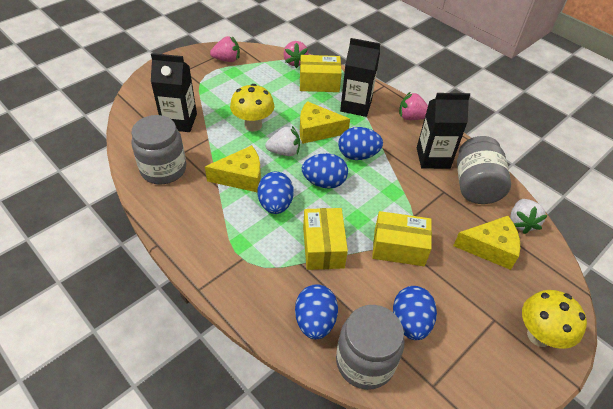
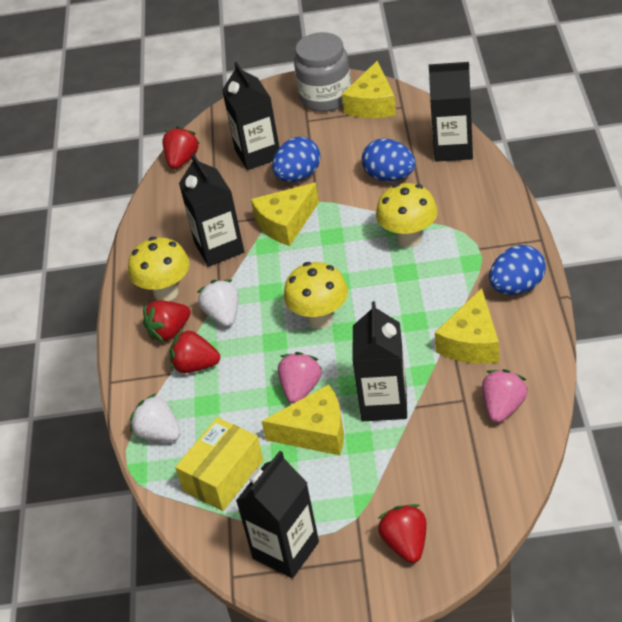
black carton: 3 -> 5
blue egg: 5 -> 3
grey jar: 3 -> 1
pink strawberry: 3 -> 2
red strawberry: 0 -> 4
yellow box: 3 -> 1
yellow cheese: 3 -> 4
yellow mushroom: 2 -> 3

